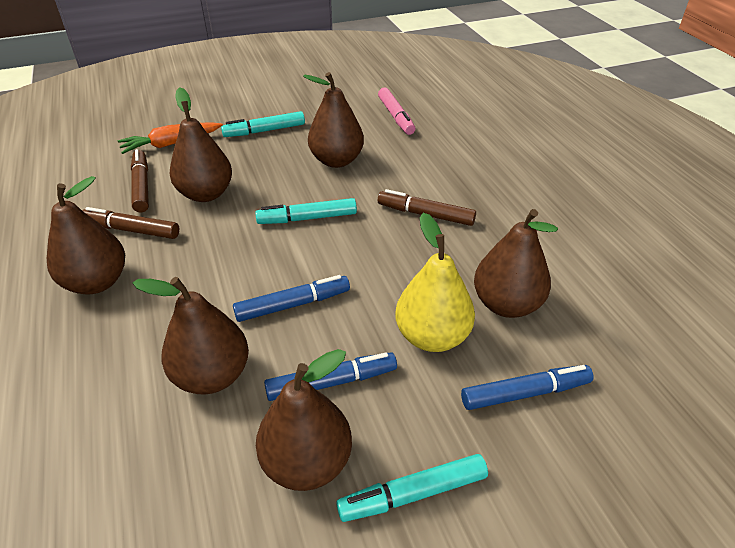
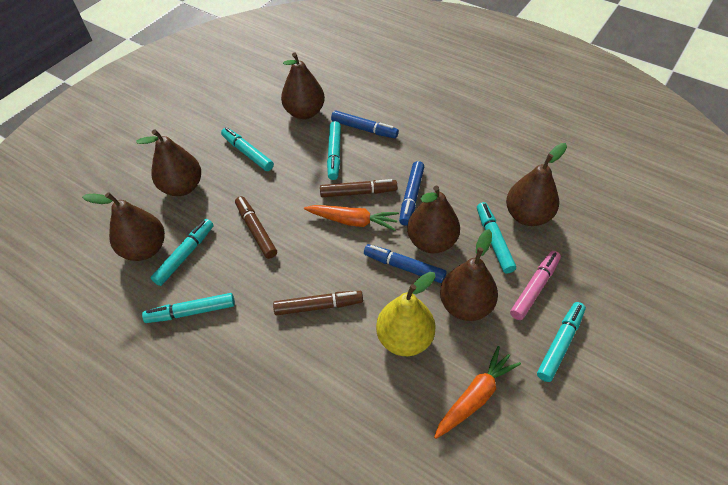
orange carrot: 1 -> 2
turquoise marker: 3 -> 6

